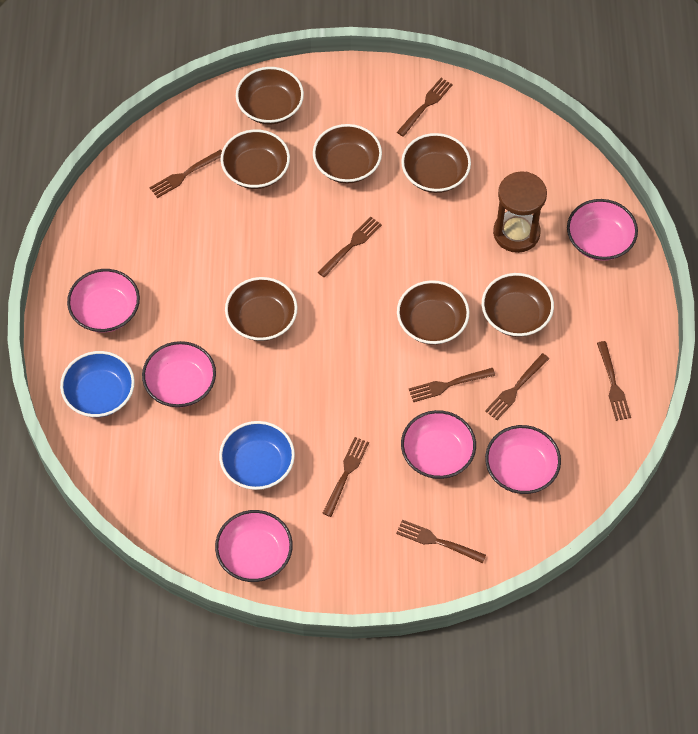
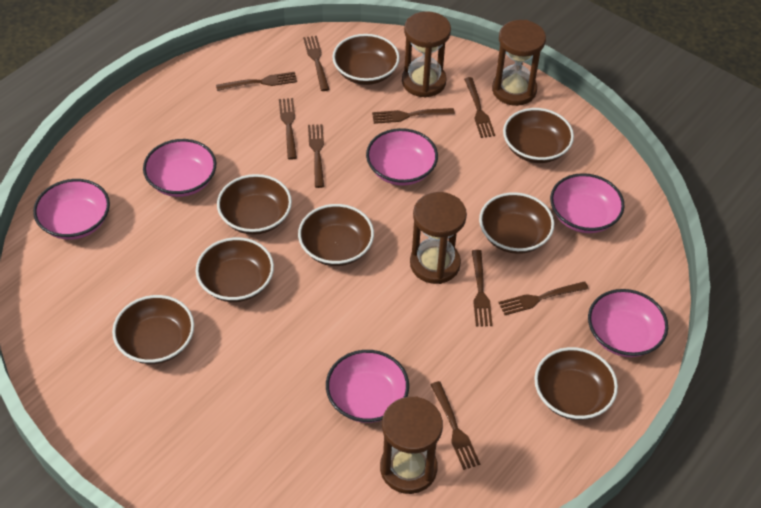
blue bowl: 2 -> 0
brown bowl: 7 -> 8
brown fork: 8 -> 9
brown hourglass: 1 -> 4

